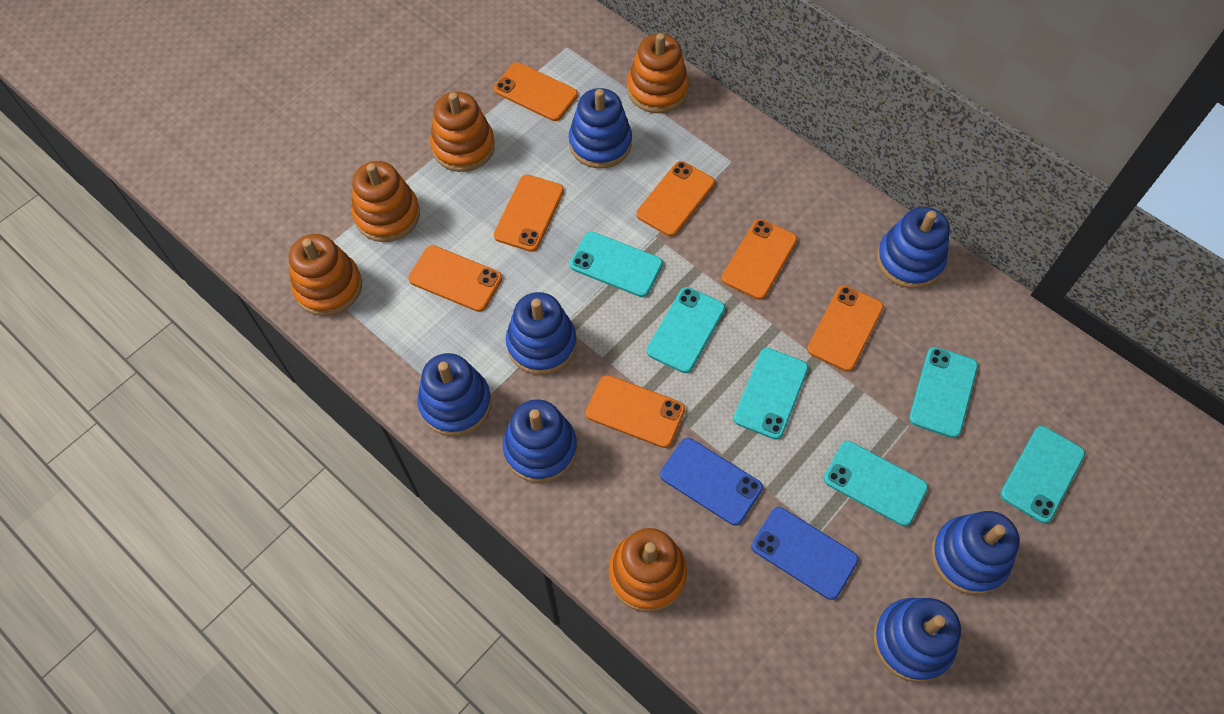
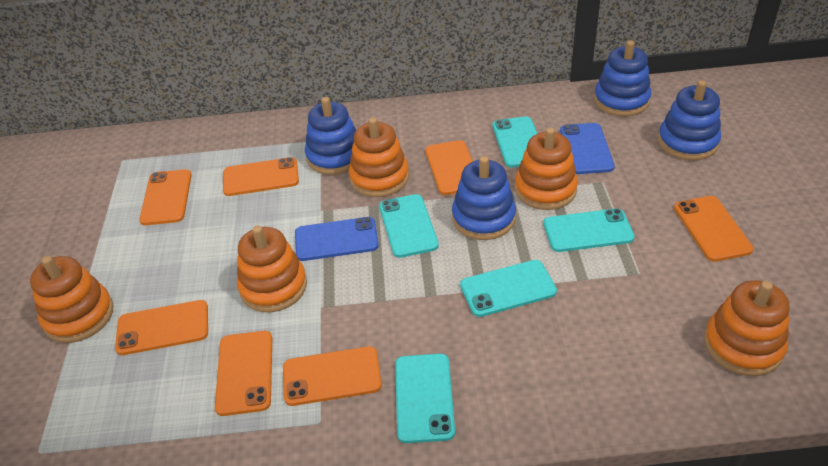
blue stacking toy: 7 -> 4
turquoise phone: 6 -> 5

